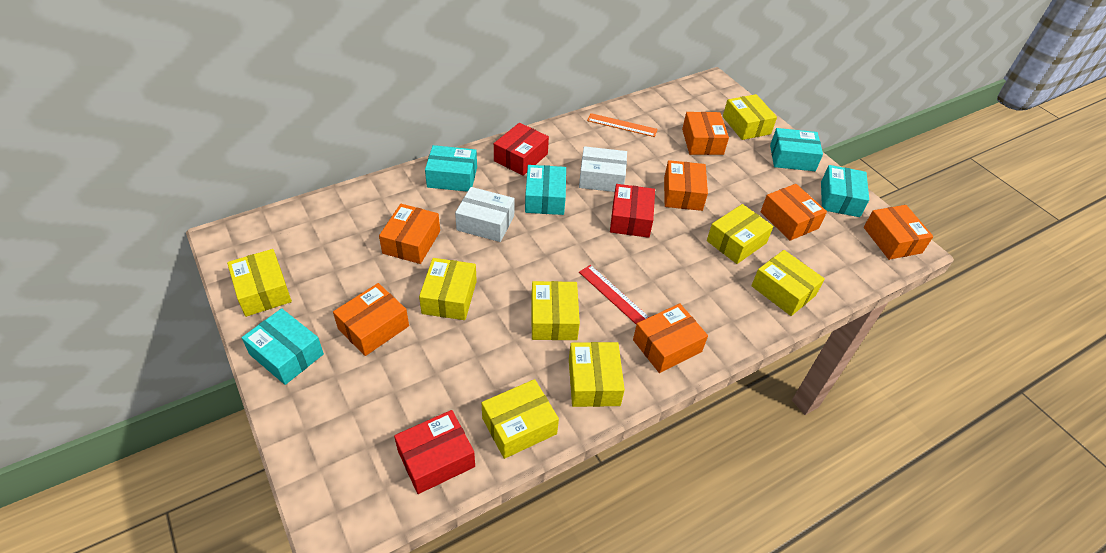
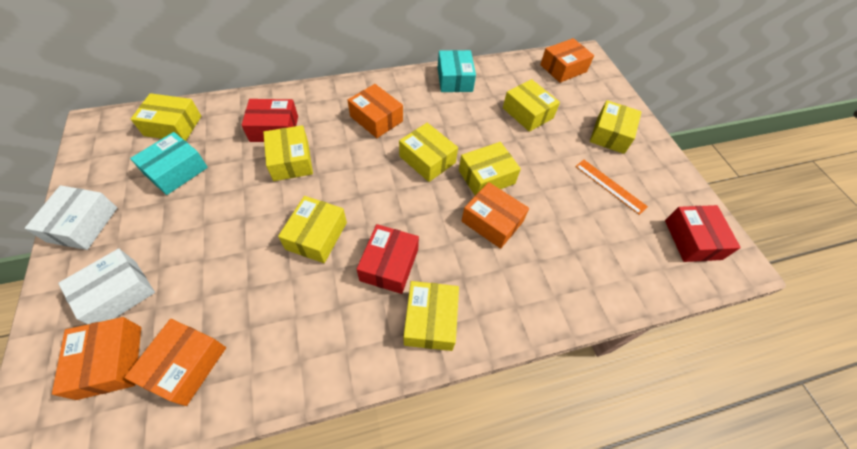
orange box: 7 -> 5
red ruler: 1 -> 0
turquoise box: 5 -> 2

